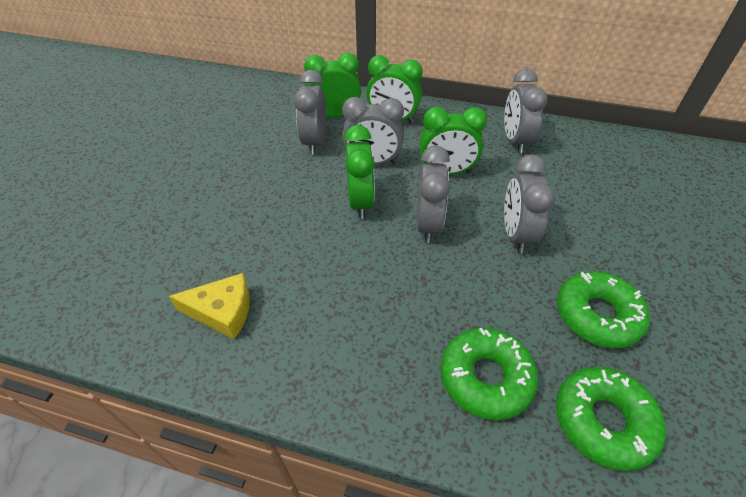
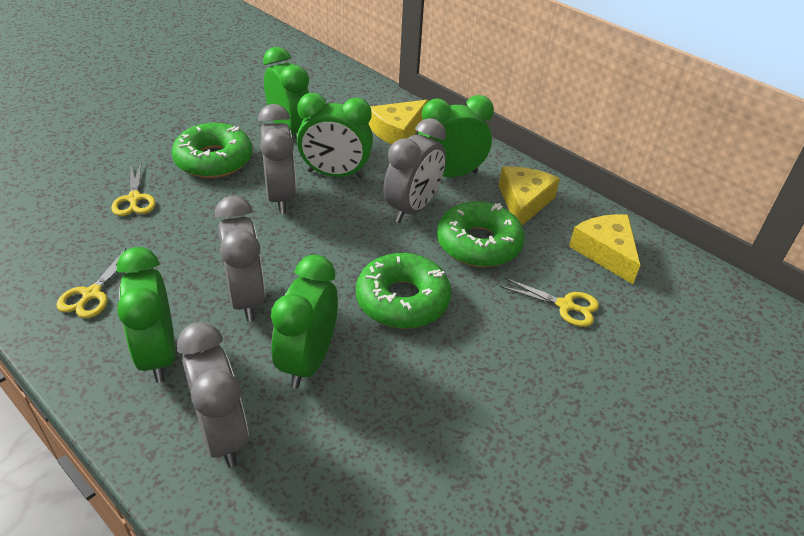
green clock: 4 -> 5
grey clock: 5 -> 4
yellow cheese: 1 -> 3
yellow scissors: 0 -> 3

